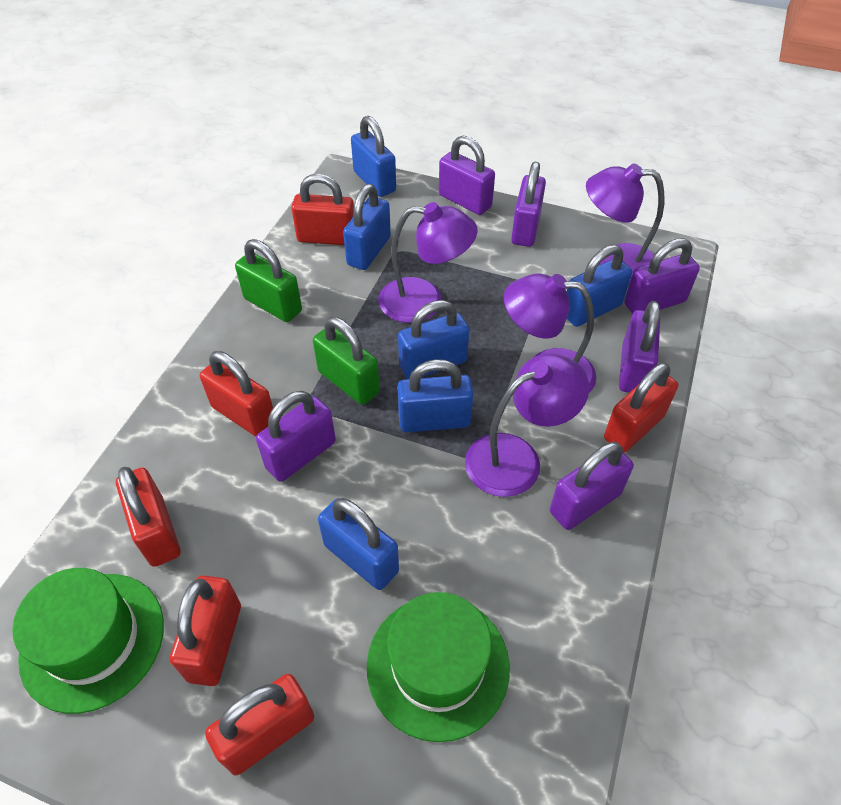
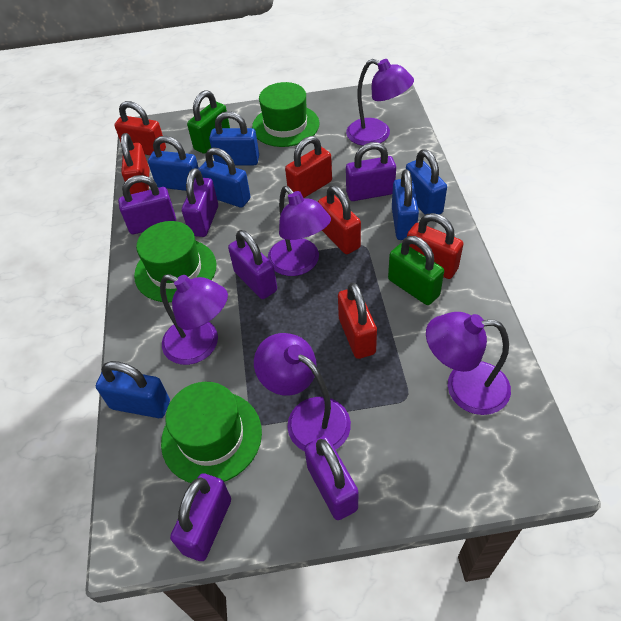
green hat: 2 -> 3
purple lamp: 4 -> 5

